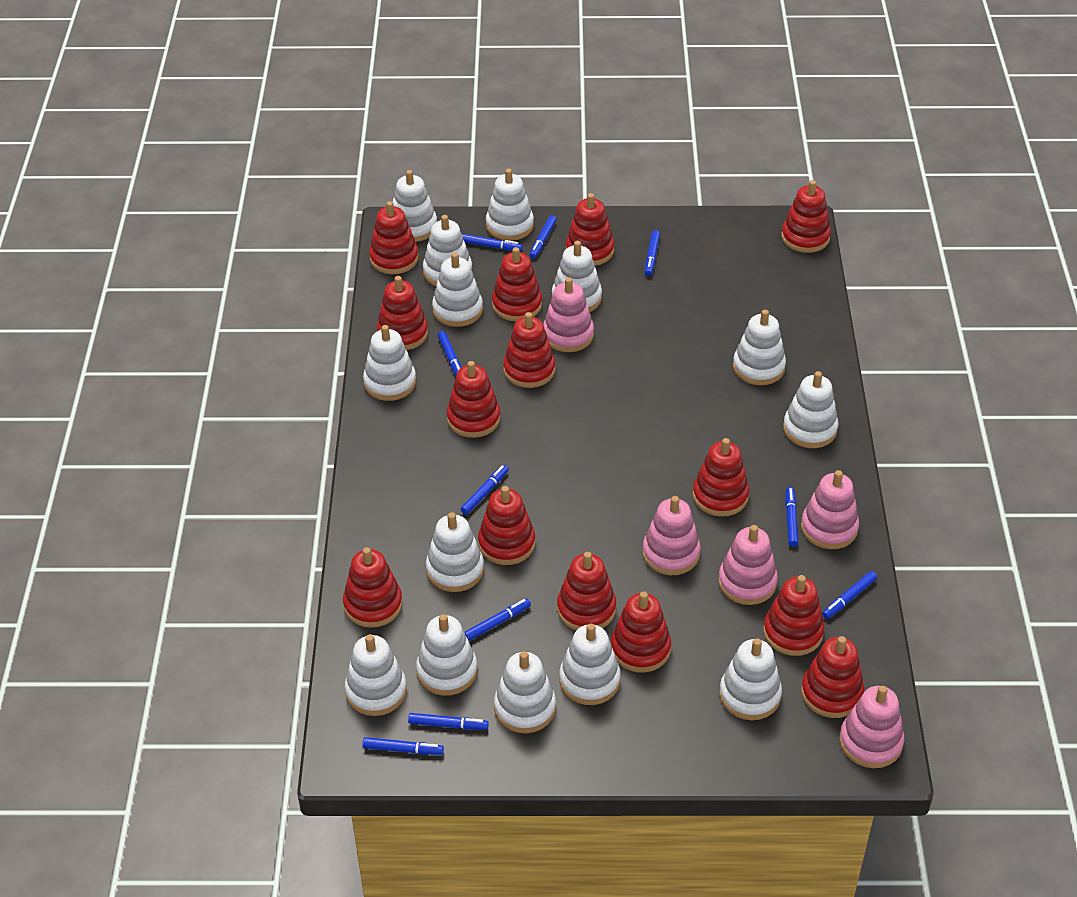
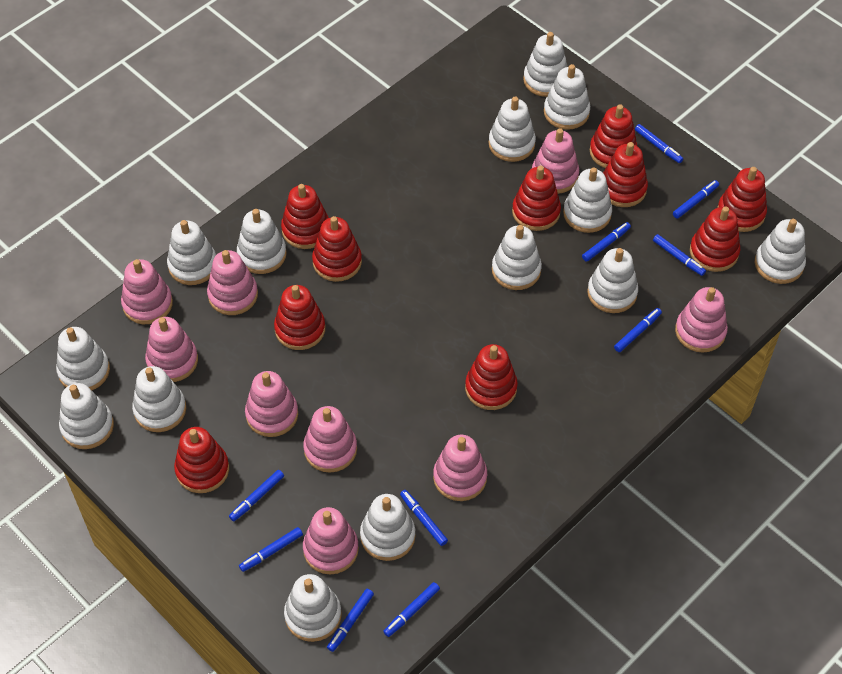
pink stacking toy: 5 -> 9
red stacking toy: 14 -> 10

